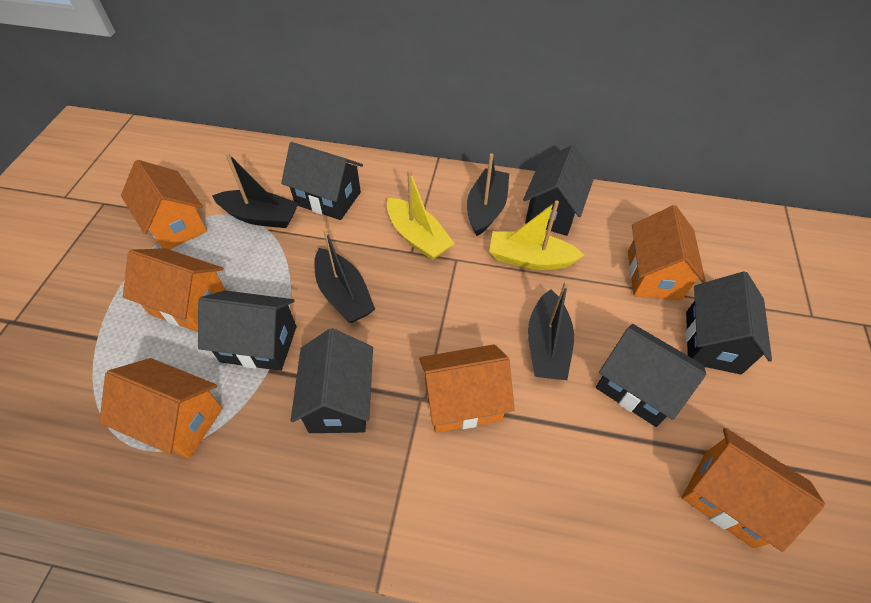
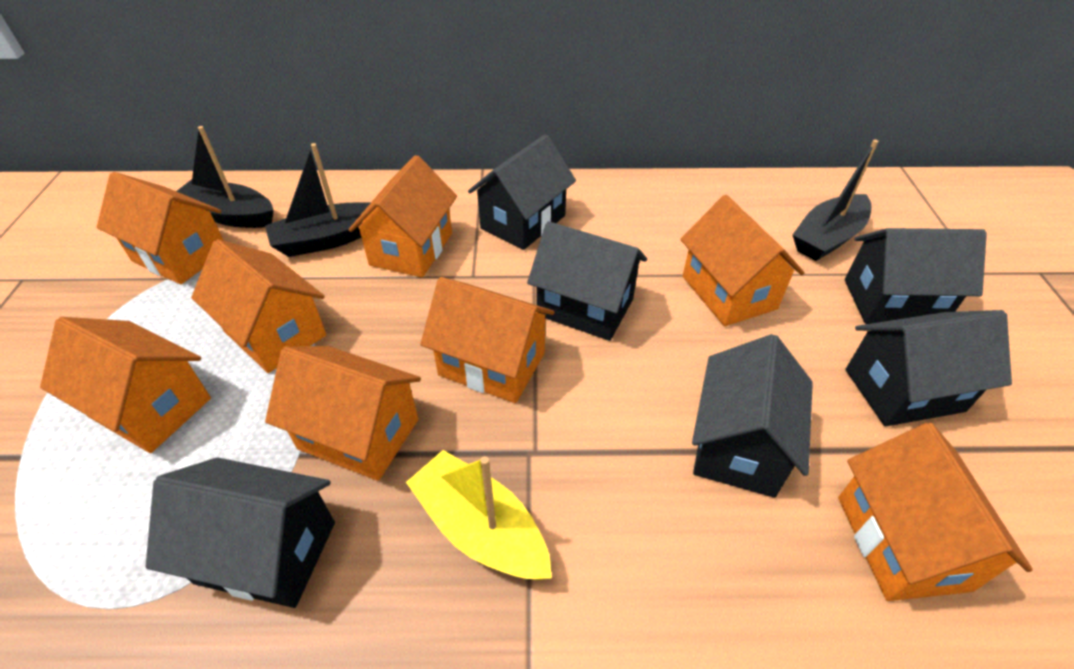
black boat: 4 -> 3
orange house: 6 -> 8
yellow boat: 2 -> 1

